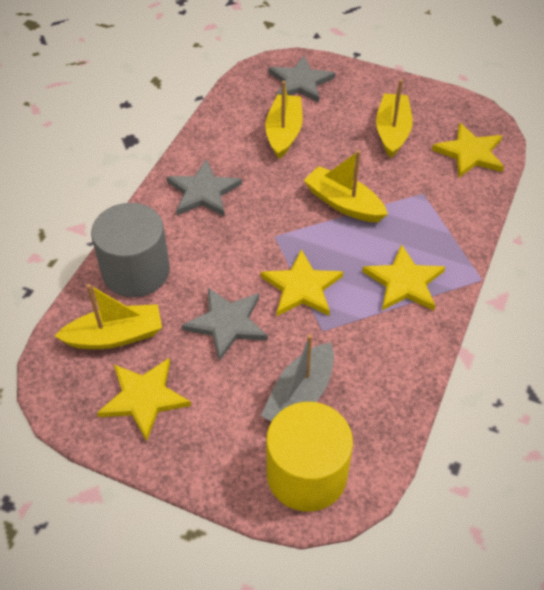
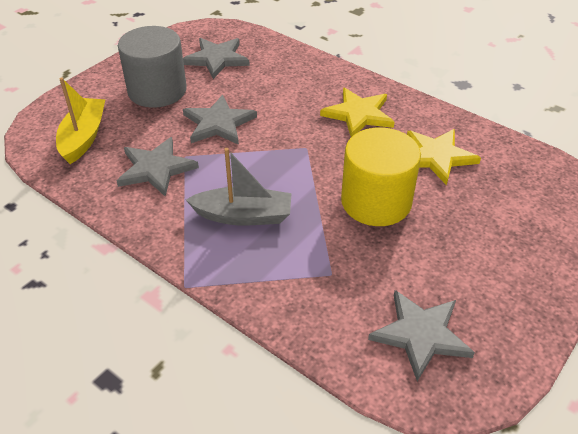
grey star: 3 -> 4
yellow boat: 4 -> 1
yellow star: 4 -> 2

